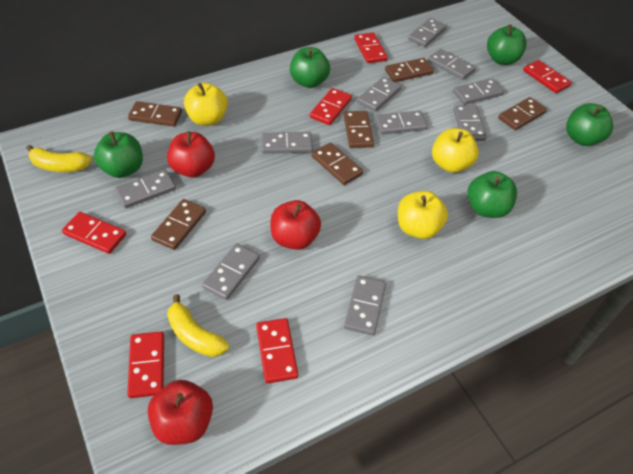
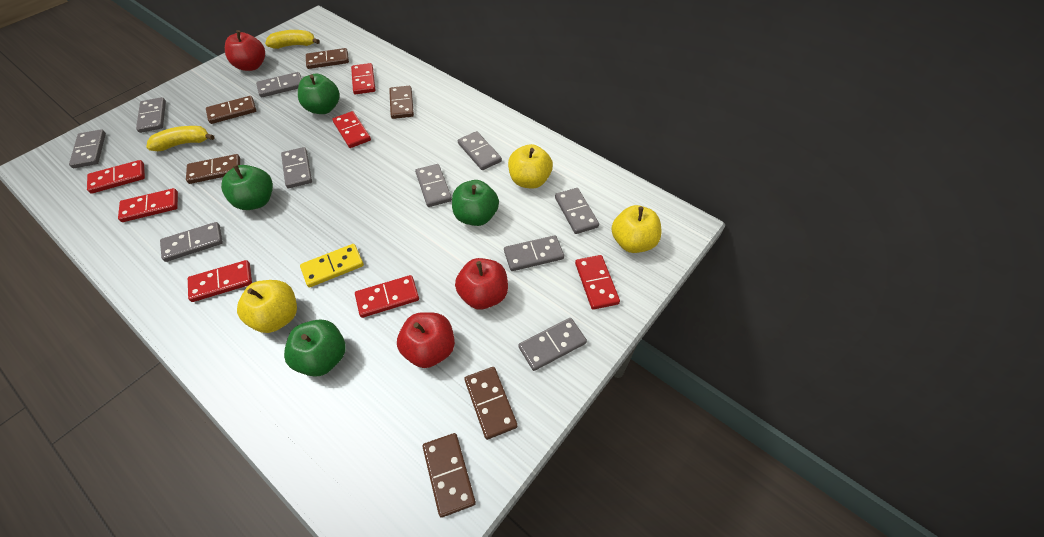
green apple: 5 -> 4
red domino: 6 -> 7
yellow domino: 0 -> 1

